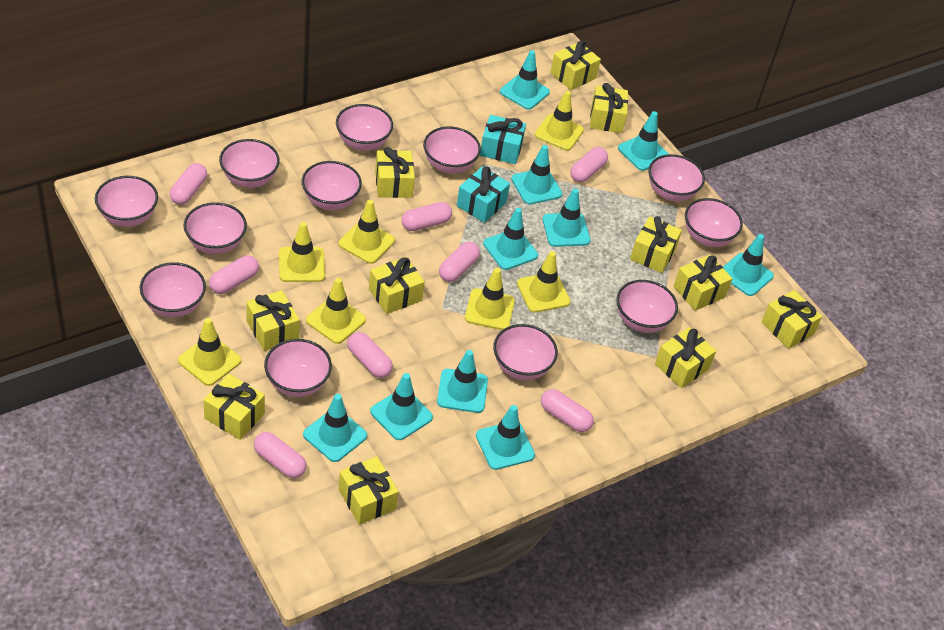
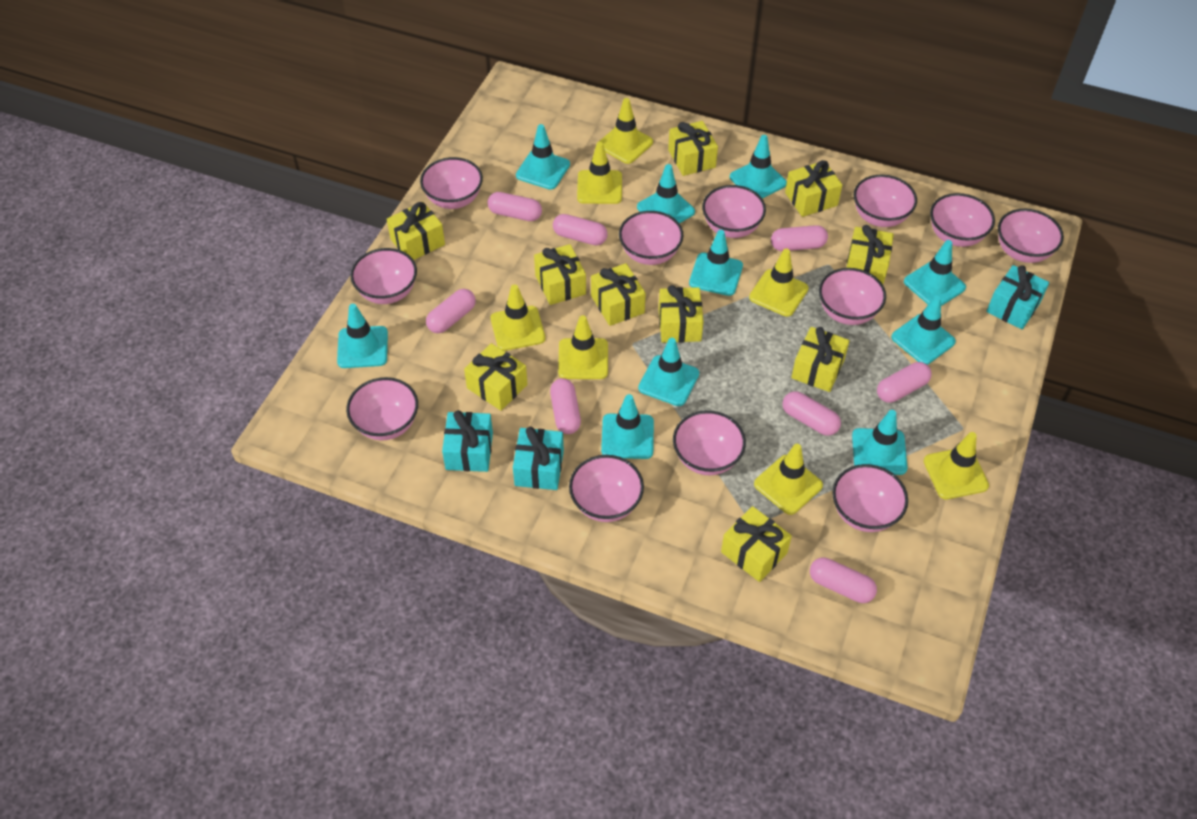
turquoise gift: 2 -> 3
yellow gift: 11 -> 10

